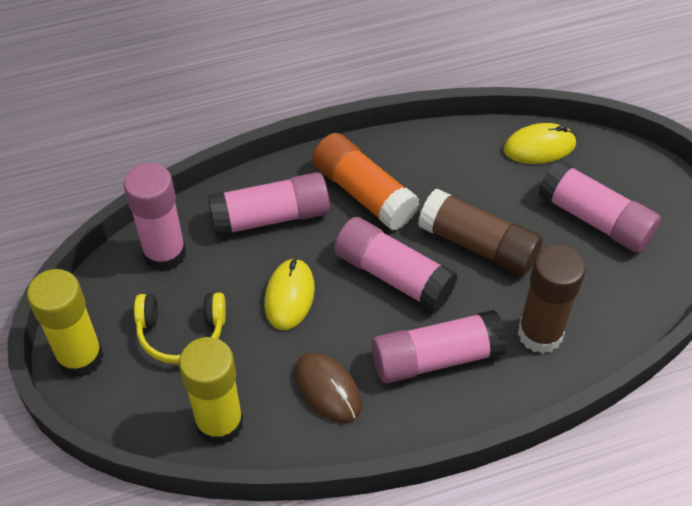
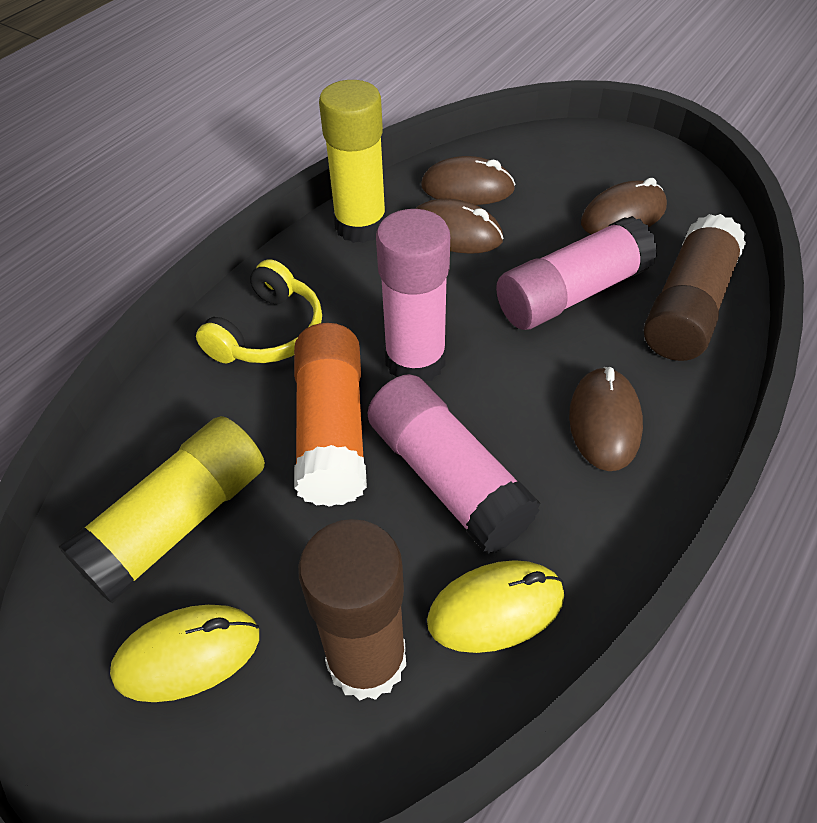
brown mouse: 1 -> 4
pink glue stick: 5 -> 3

